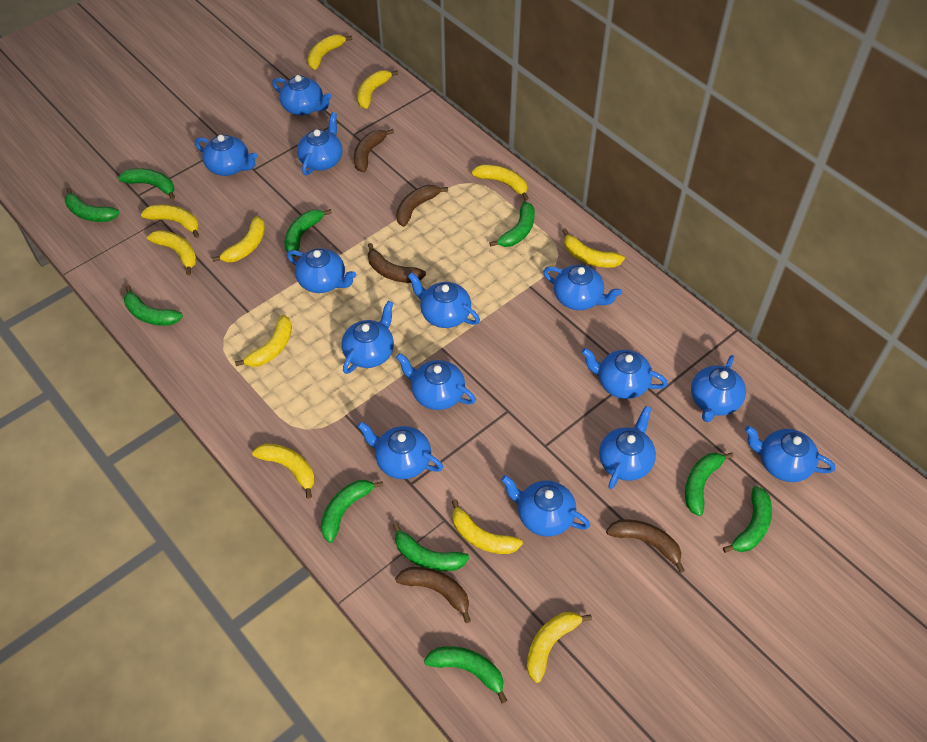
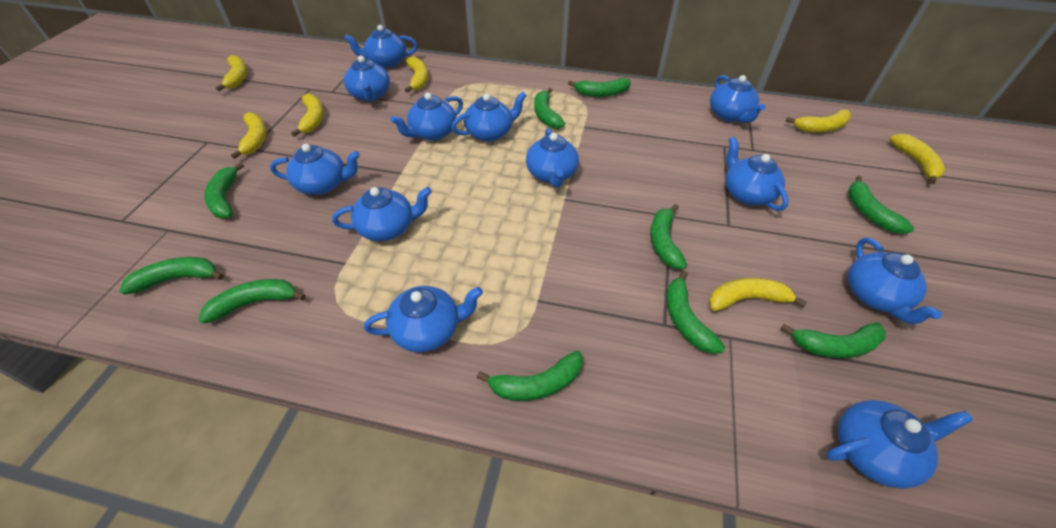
blue teapot: 14 -> 12
brown banana: 5 -> 0
yellow banana: 11 -> 7

